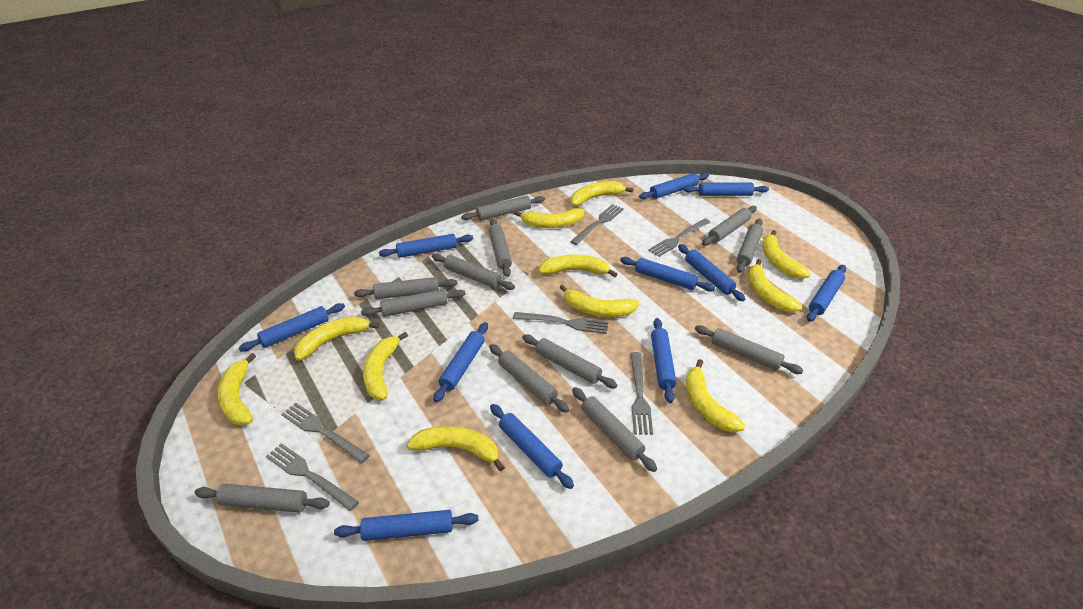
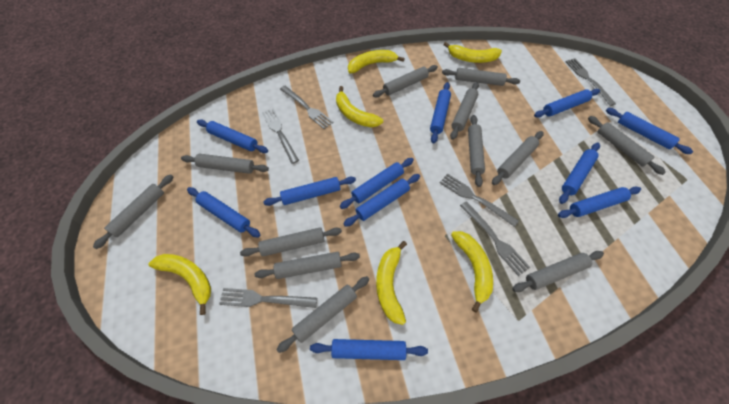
yellow banana: 11 -> 6

